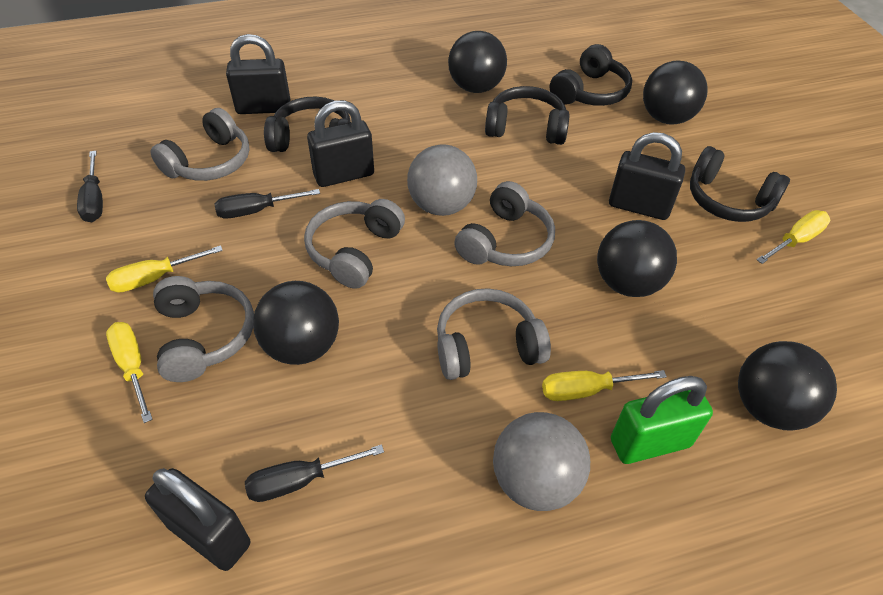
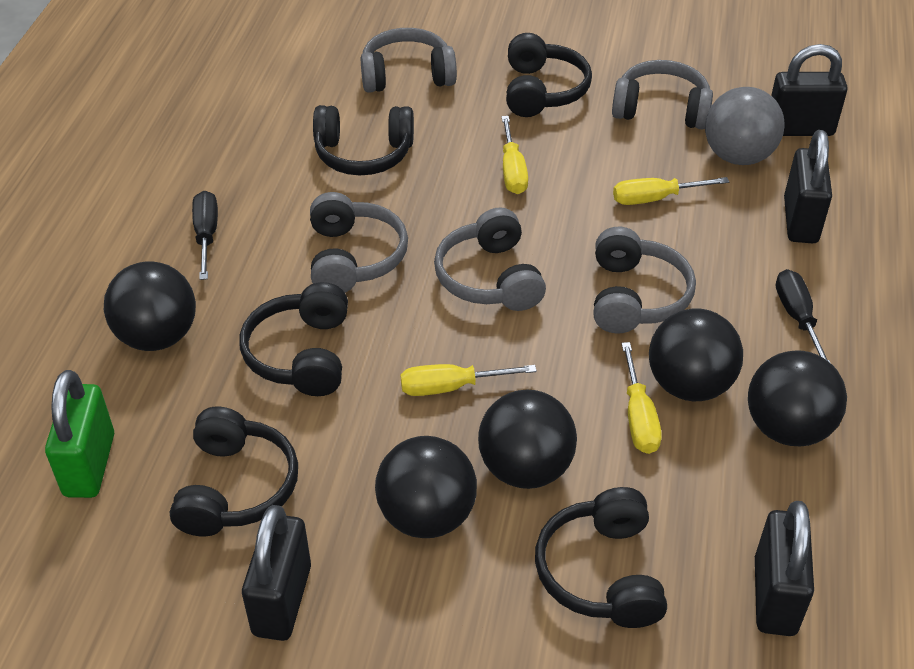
black headphones: 4 -> 5
black screwdriver: 3 -> 2
grey ball: 2 -> 1

